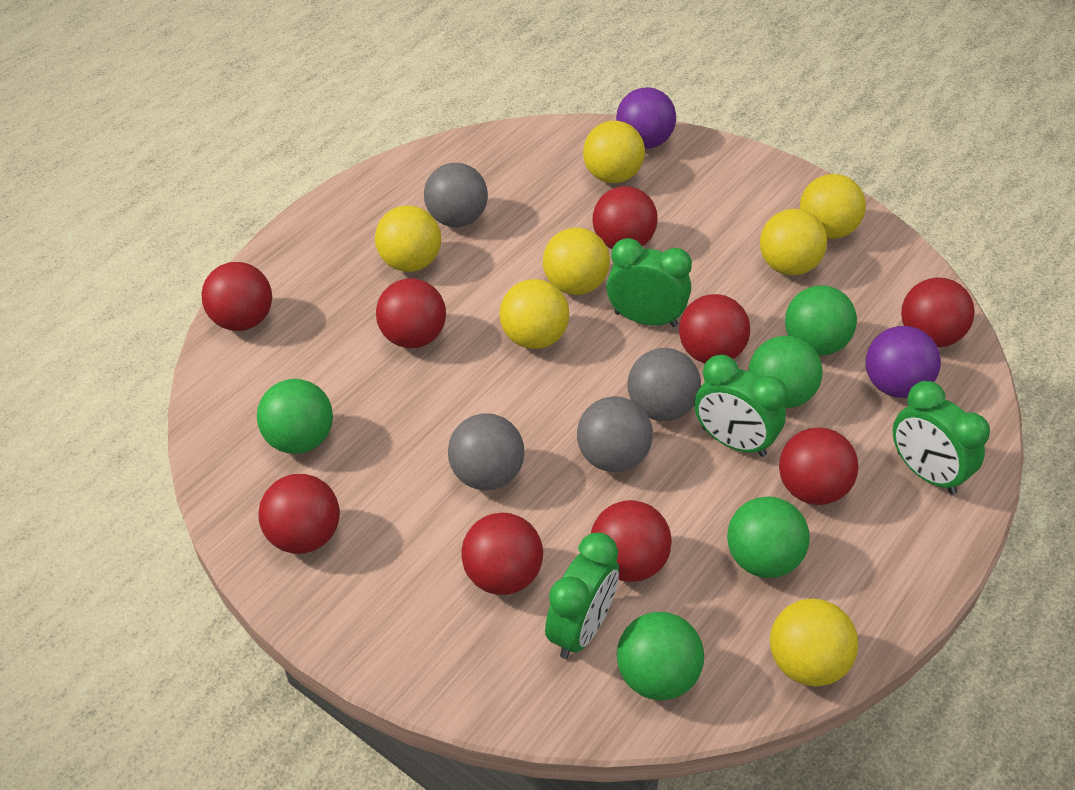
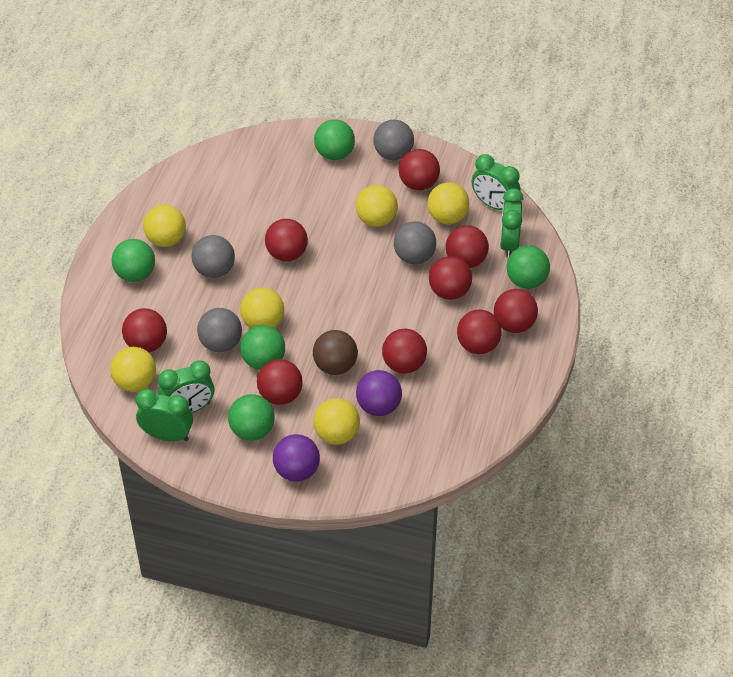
brown ball: 0 -> 1
yellow ball: 7 -> 6

